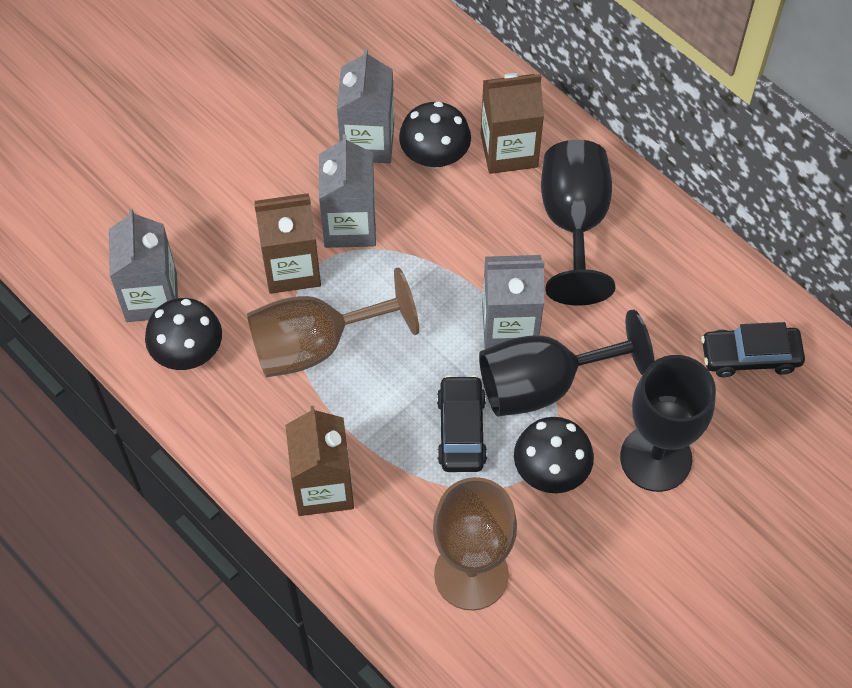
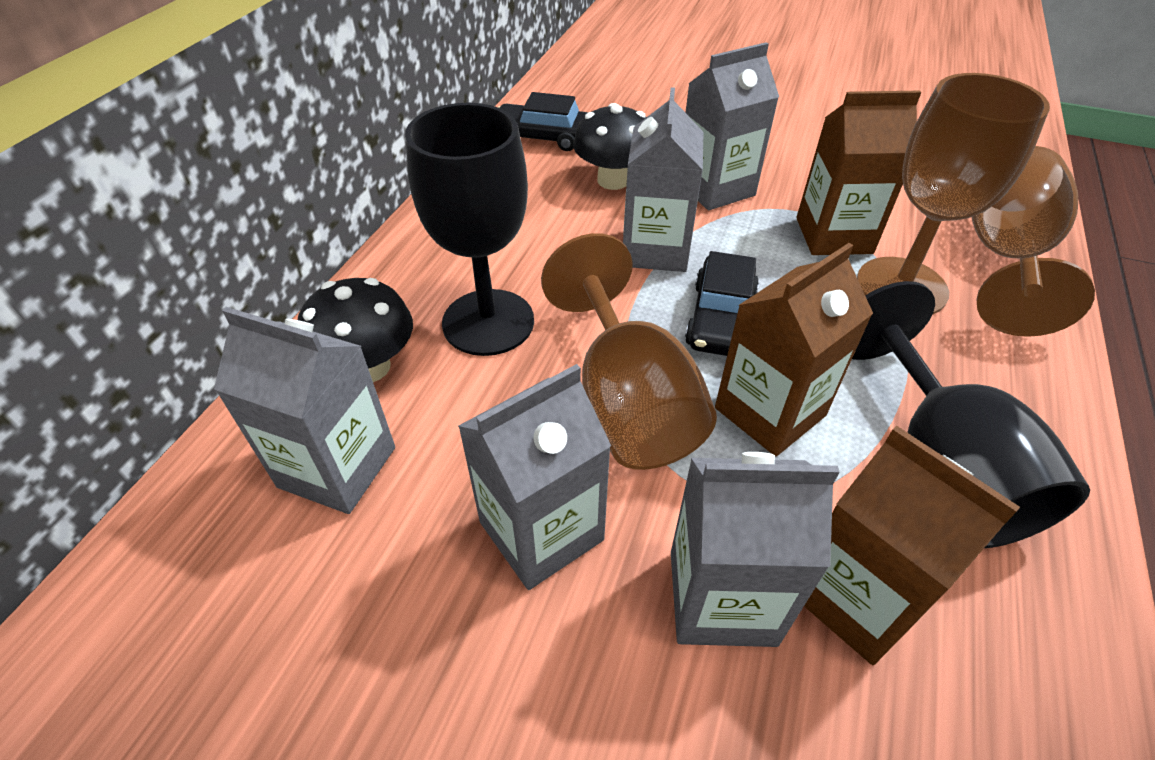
black goblet: 3 -> 2
black mushroom: 3 -> 2
brown goblet: 2 -> 3
grey carton: 4 -> 5

